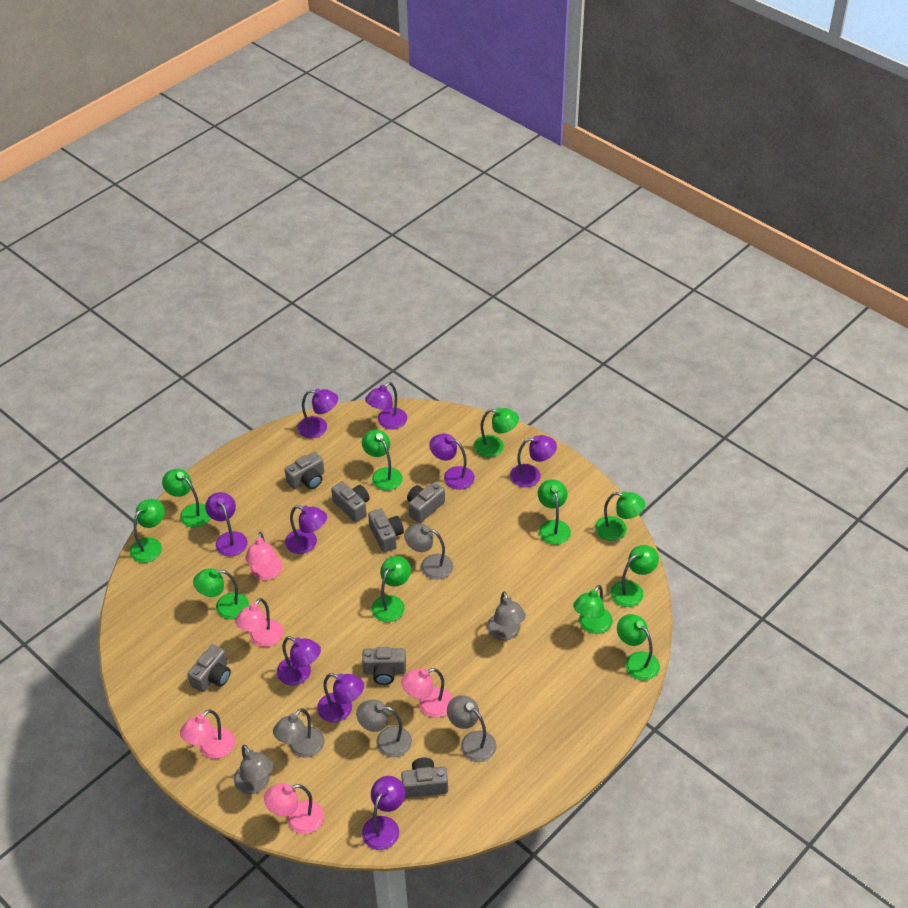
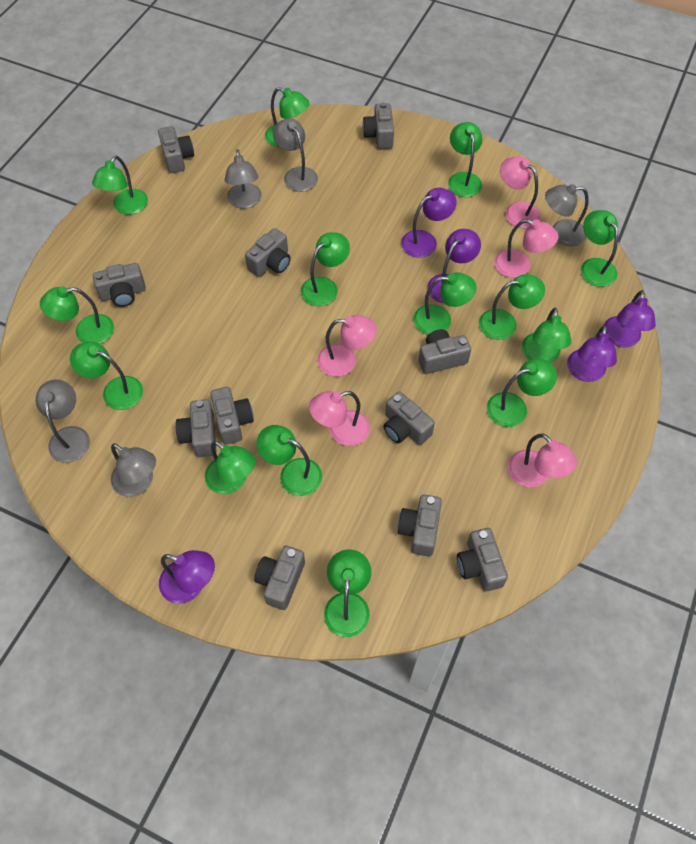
green lamp: 11 -> 14
grey camera: 7 -> 11
grey lamp: 6 -> 5
purple lamp: 9 -> 5

